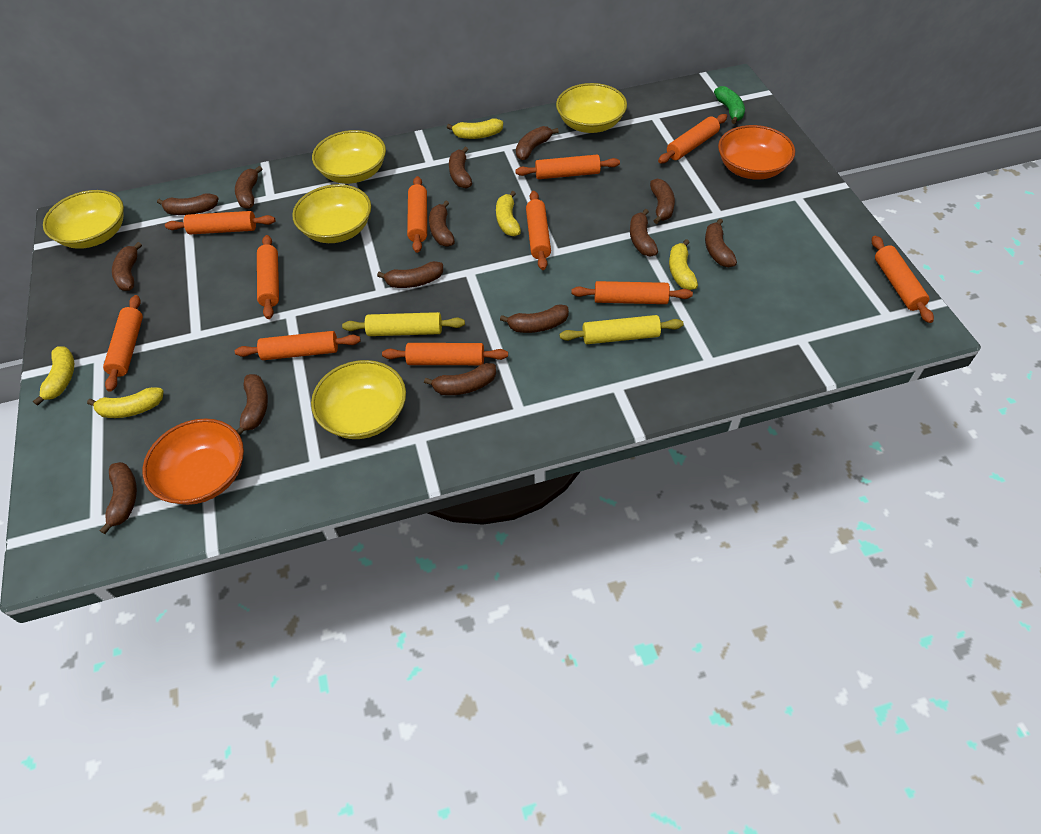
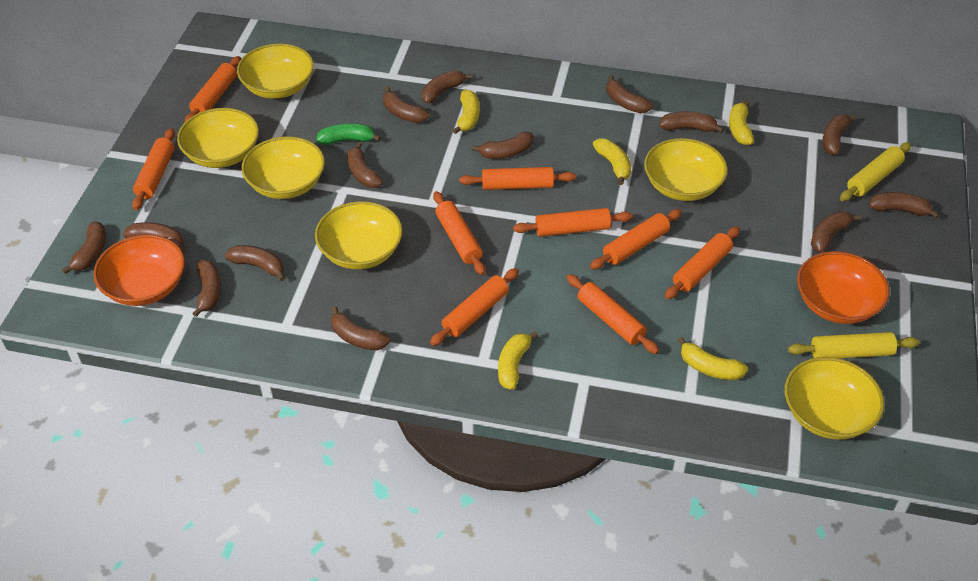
orange rolling pin: 11 -> 9
yellow bowl: 5 -> 6

